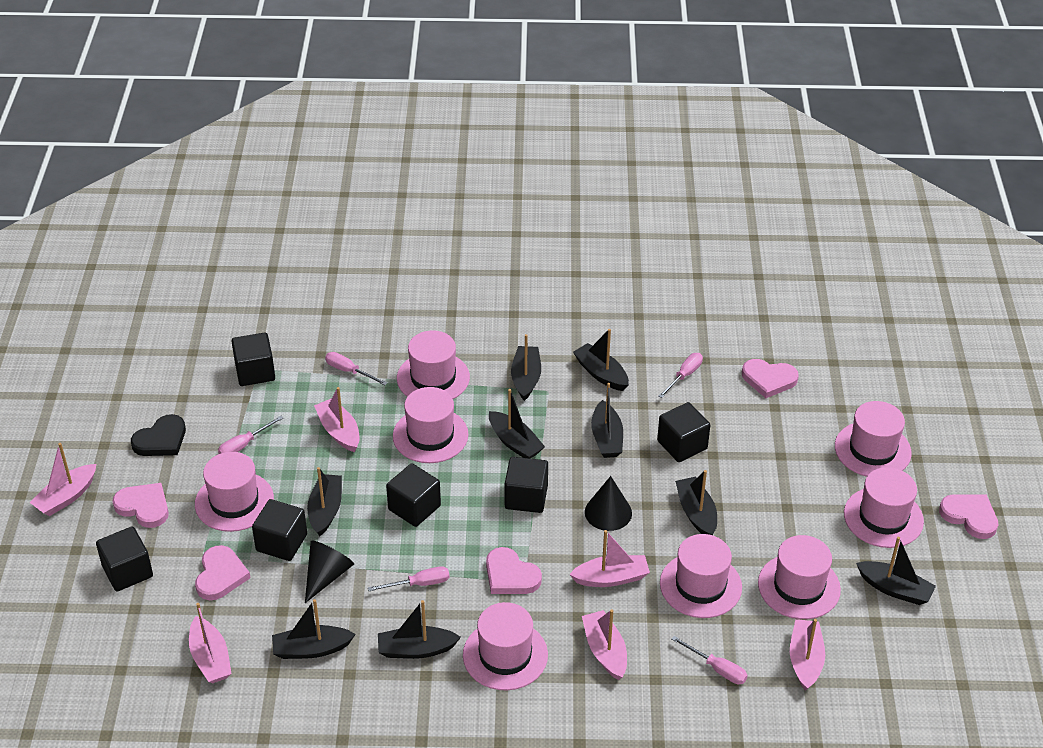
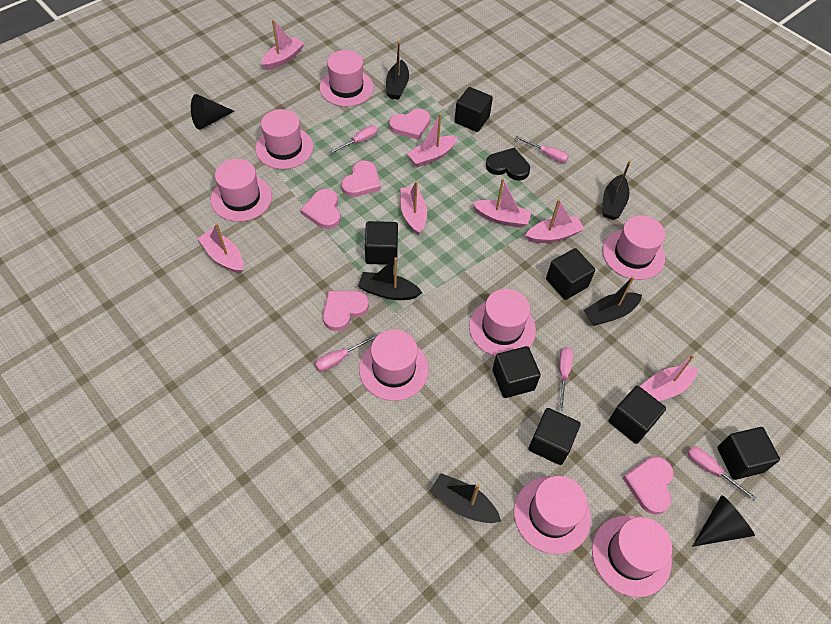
black boat: 9 -> 5
black cube: 6 -> 7
pink boat: 6 -> 7

